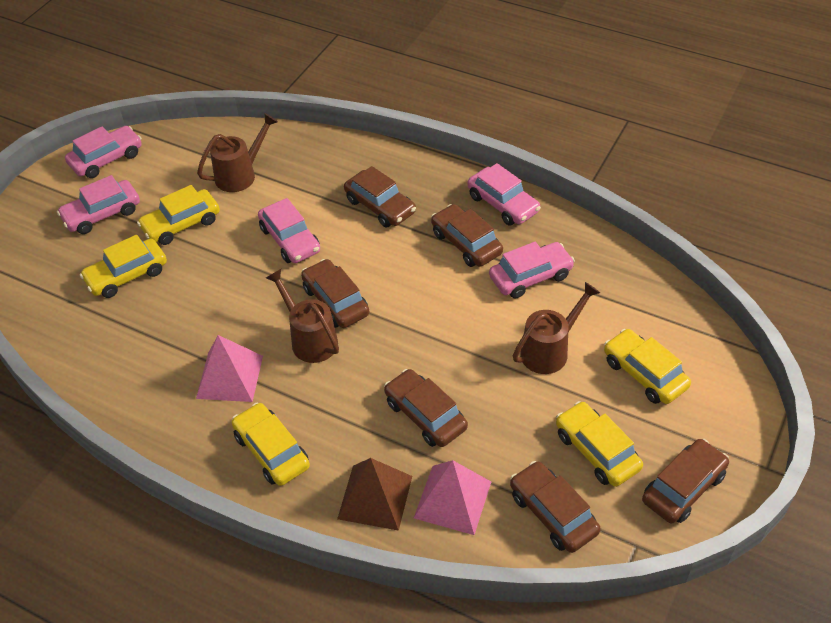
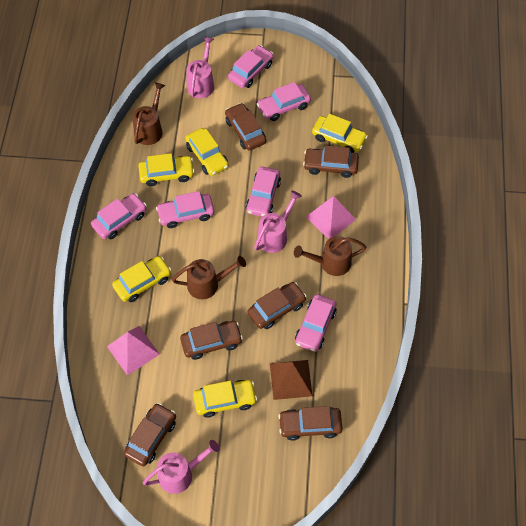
pink car: 5 -> 6
pink watering can: 0 -> 3

